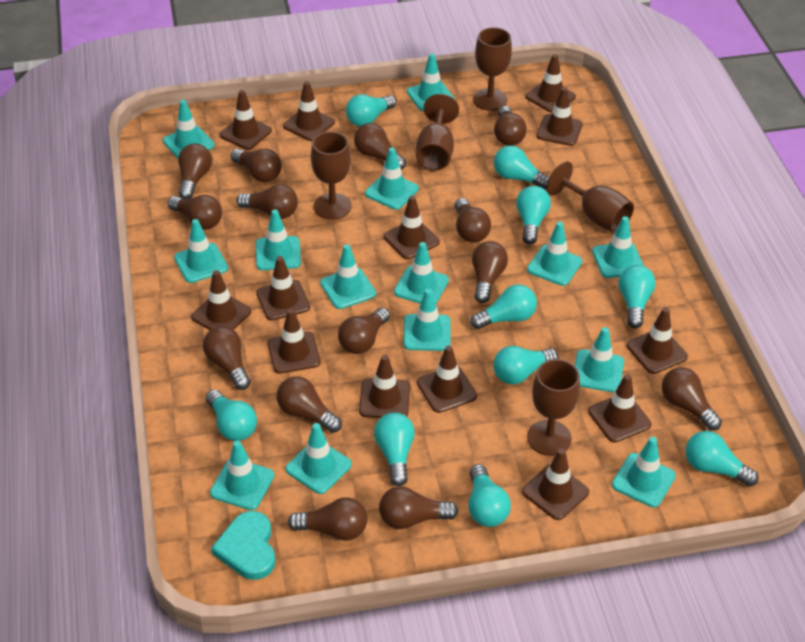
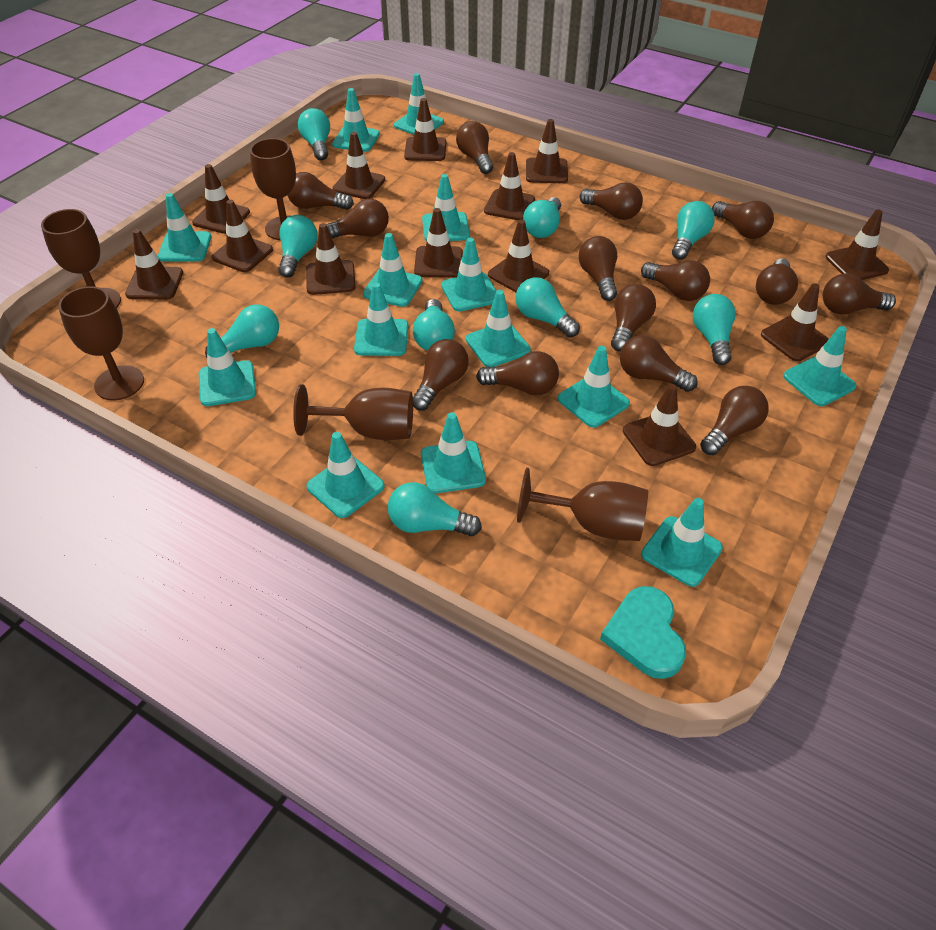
turquoise light bulb: 10 -> 9

